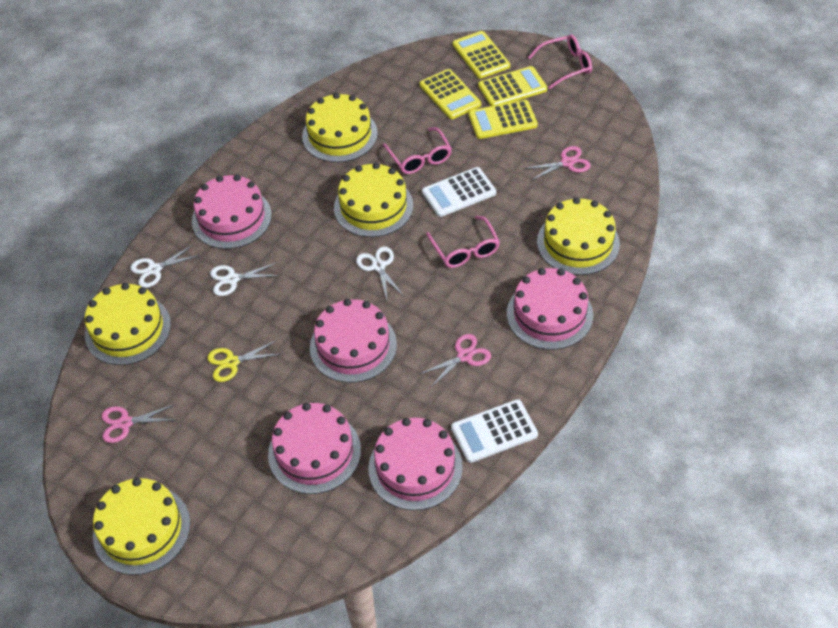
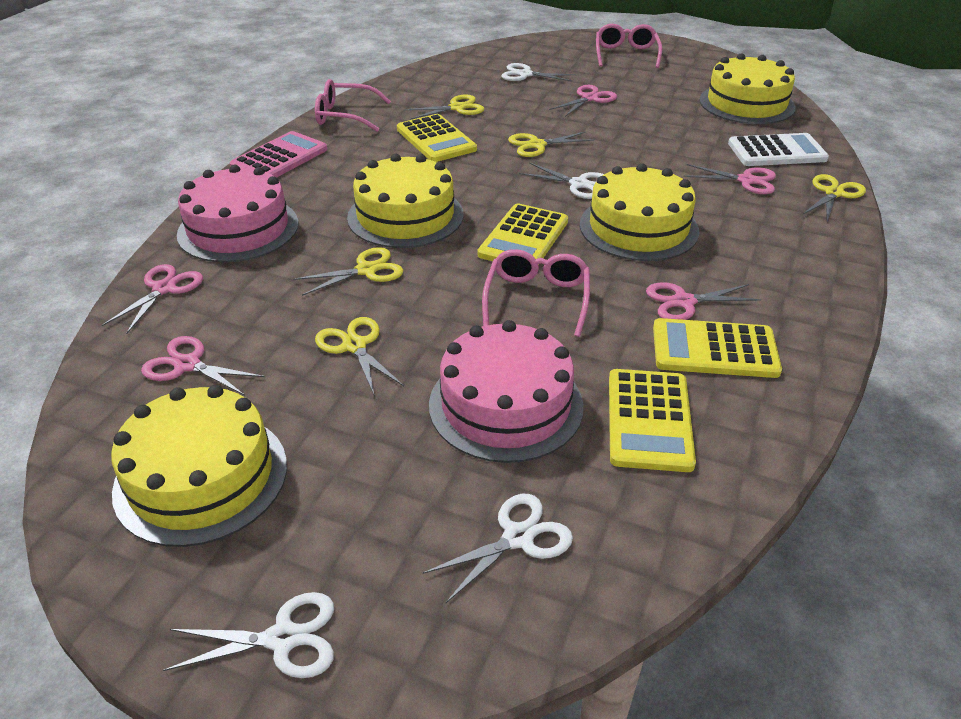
pink cake: 5 -> 2
pink calculator: 0 -> 1
pink scissors: 3 -> 5
white calculator: 2 -> 1
white scissors: 3 -> 4
yellow cake: 5 -> 4
yellow scissors: 1 -> 5

